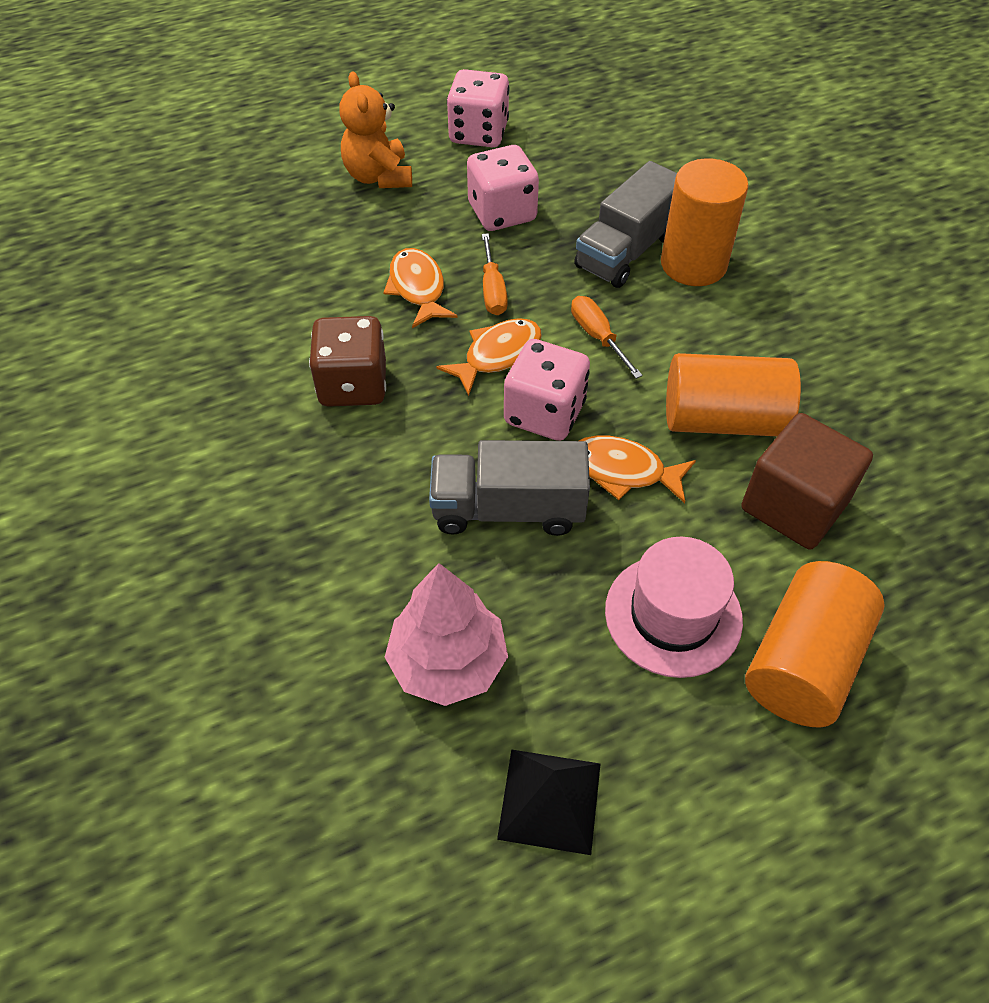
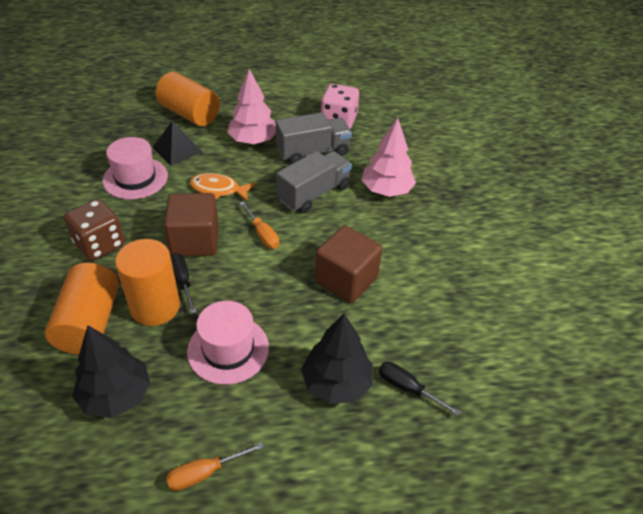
black screwdriver: 0 -> 2
black tree: 0 -> 2
brown cube: 1 -> 2
orange fish: 3 -> 1
orange teddy bear: 1 -> 0
pink dice: 3 -> 1
pink hat: 1 -> 2
pink tree: 1 -> 2

